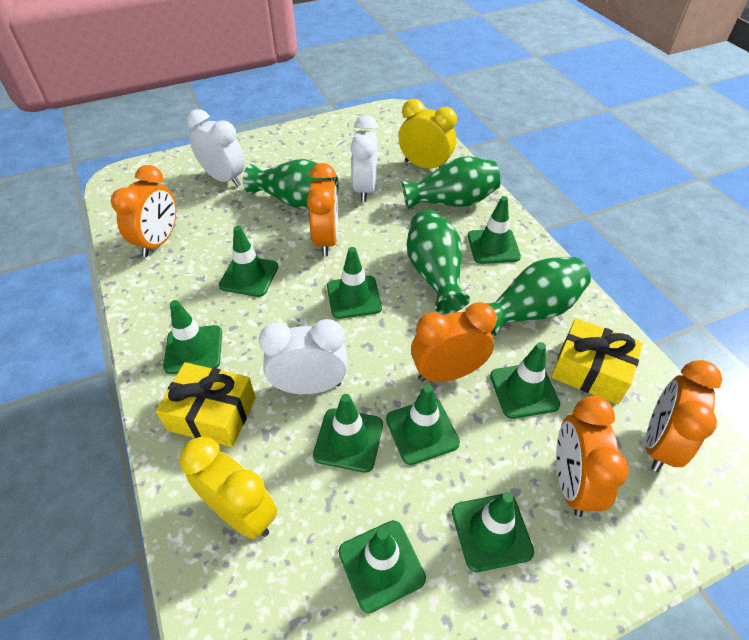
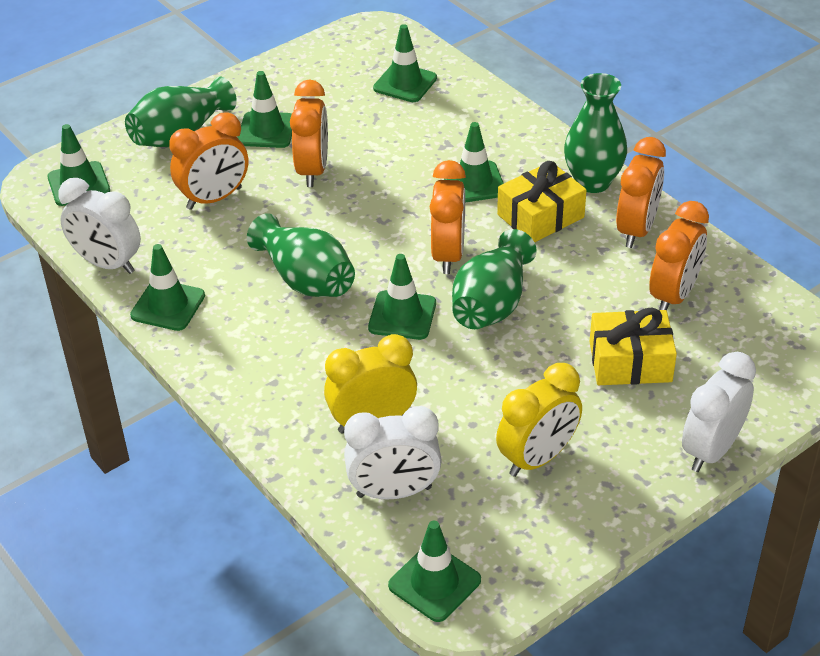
green traffic cone: 9 -> 7

